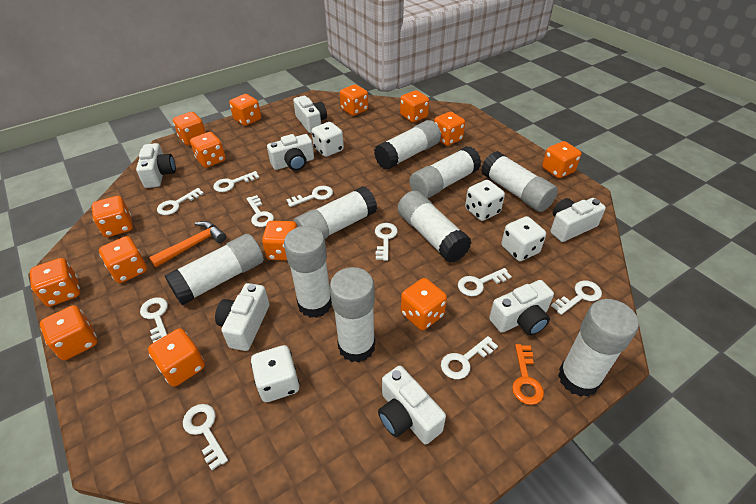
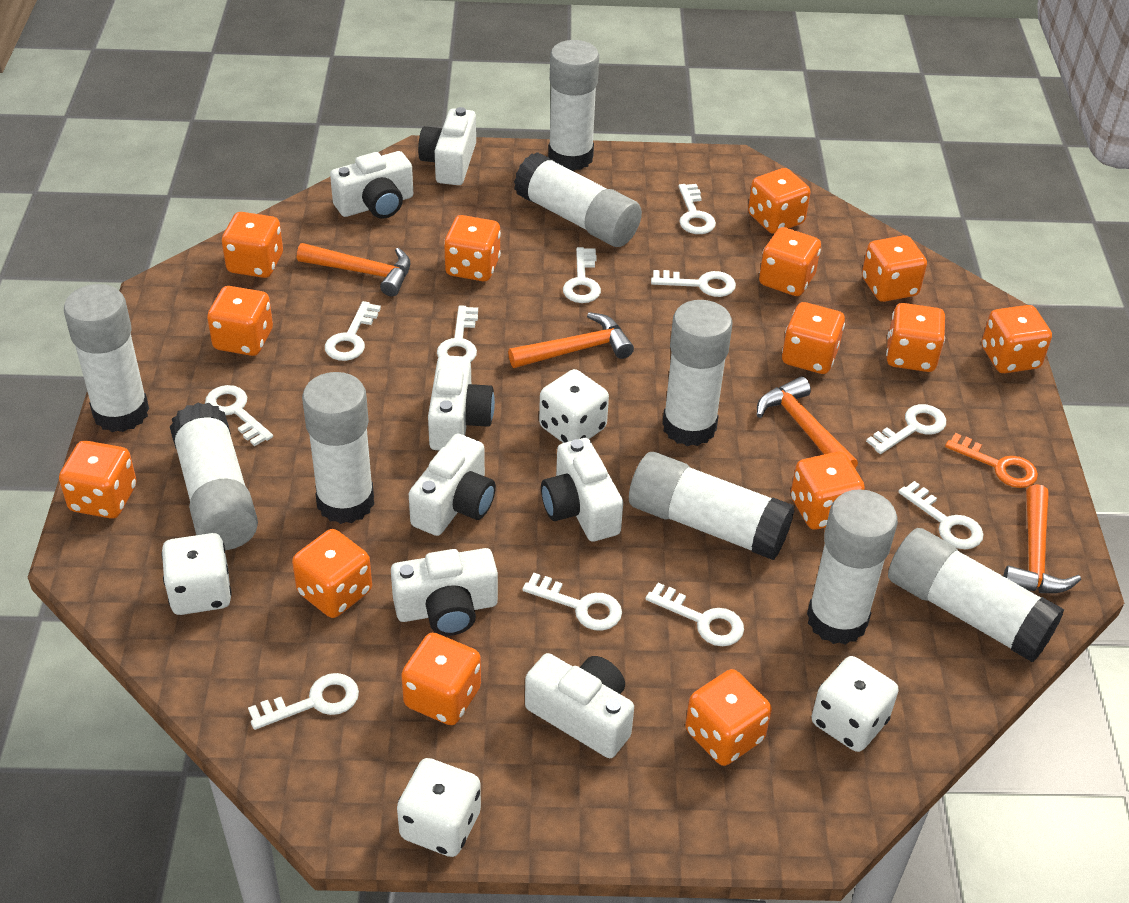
orange hammer: 1 -> 4
white key: 10 -> 11

